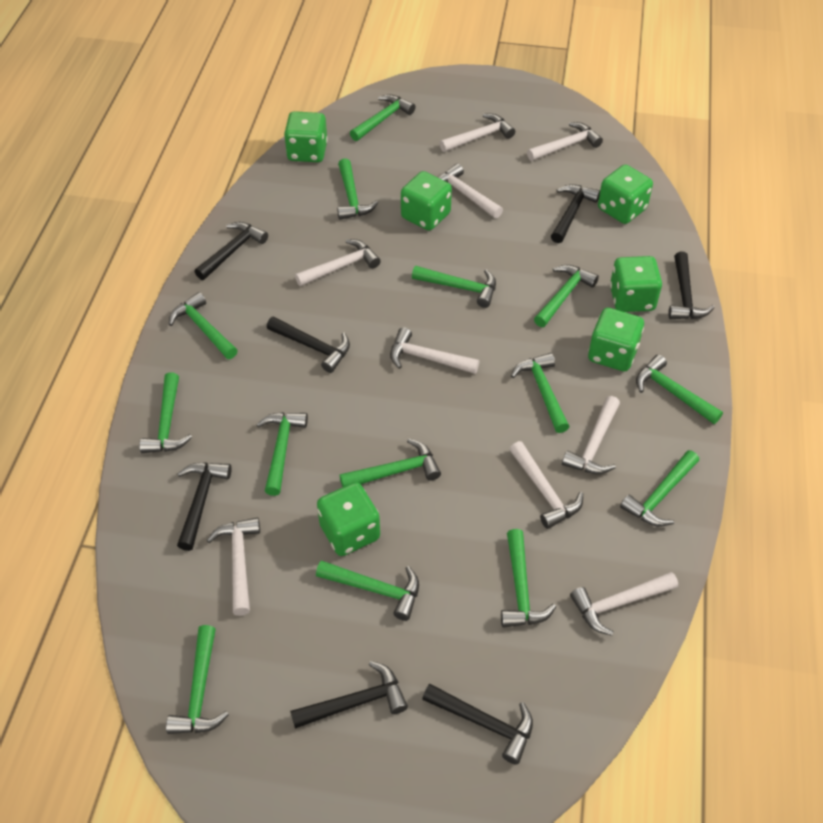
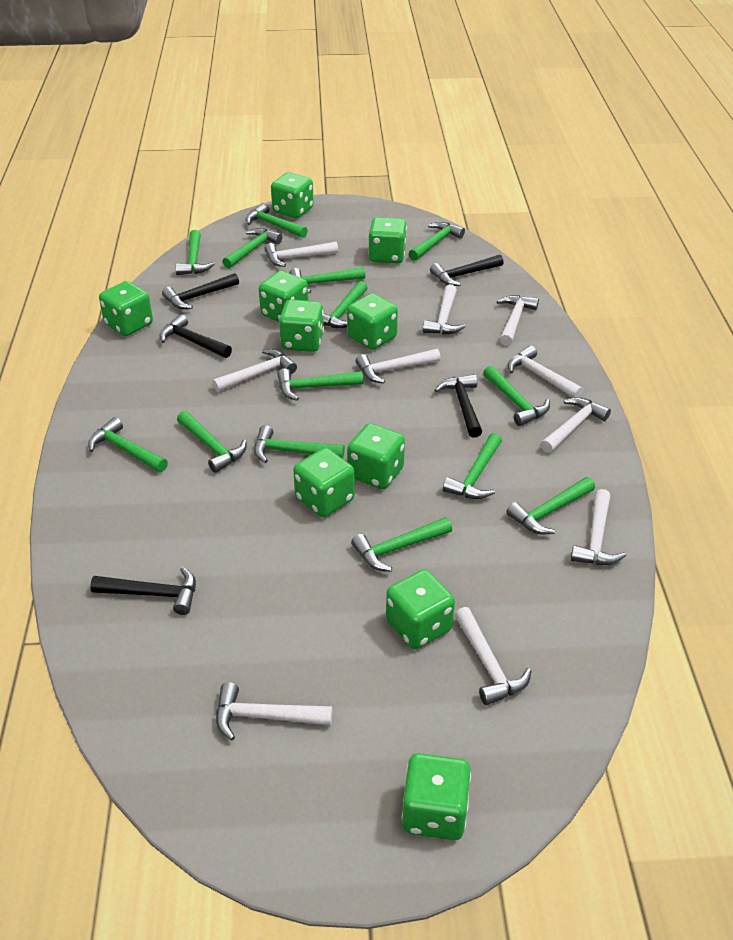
black hammer: 7 -> 5
green dice: 6 -> 10
white hammer: 9 -> 10

